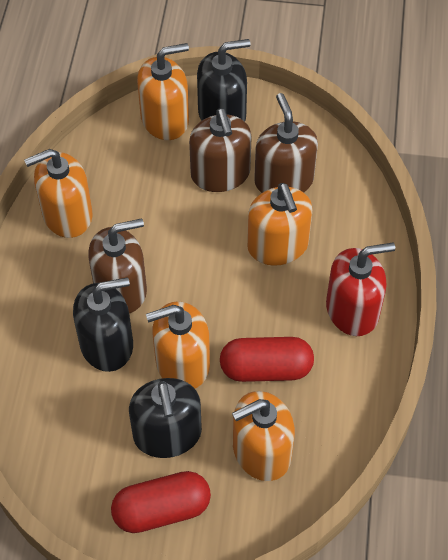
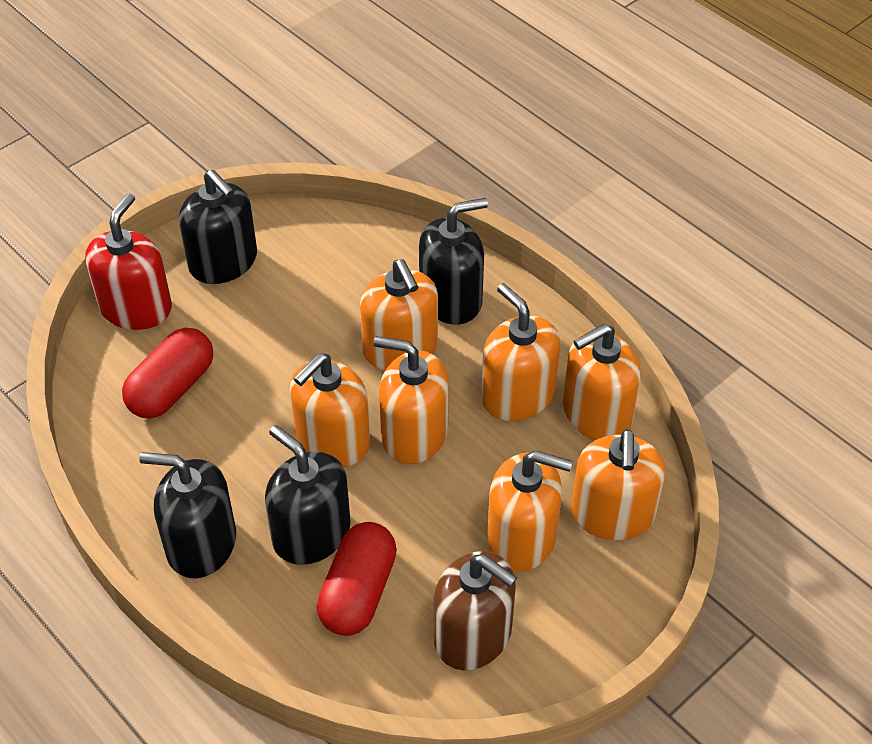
black soap dispenser: 3 -> 4
brown soap dispenser: 3 -> 1
orange soap dispenser: 5 -> 7

